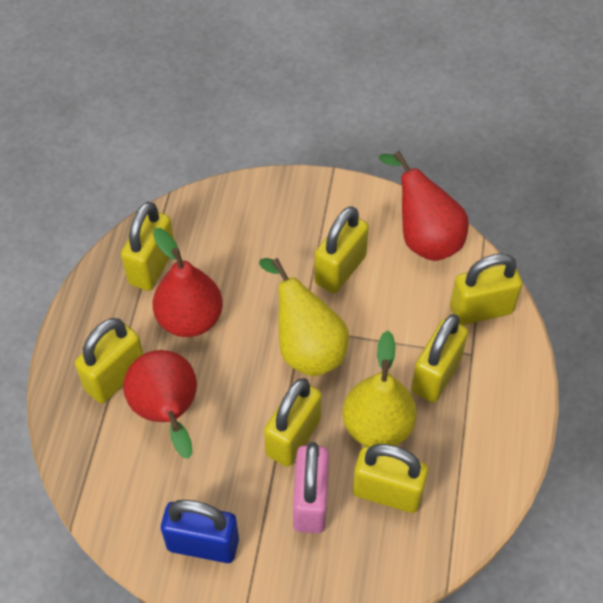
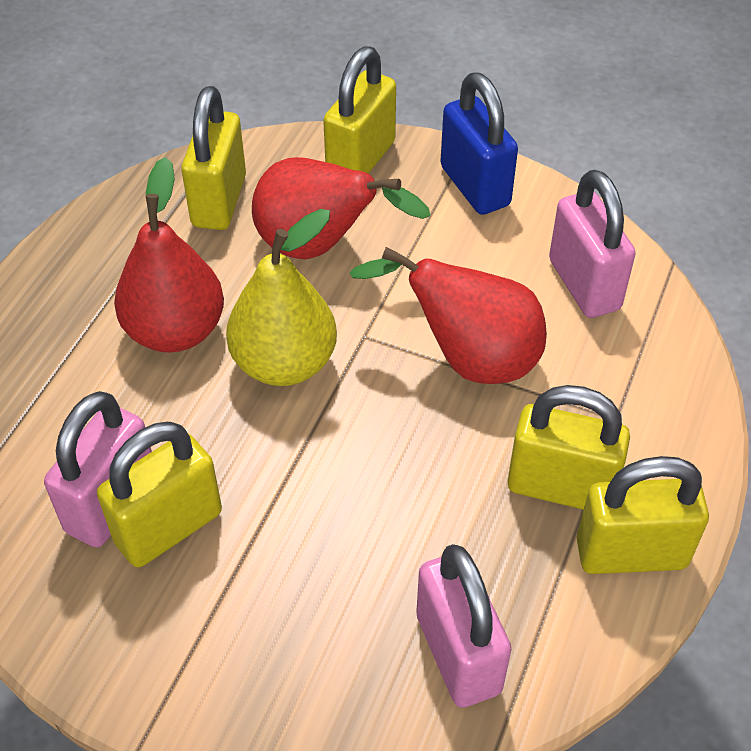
pink padlock: 1 -> 3
yellow padlock: 7 -> 5
yellow pear: 2 -> 1

